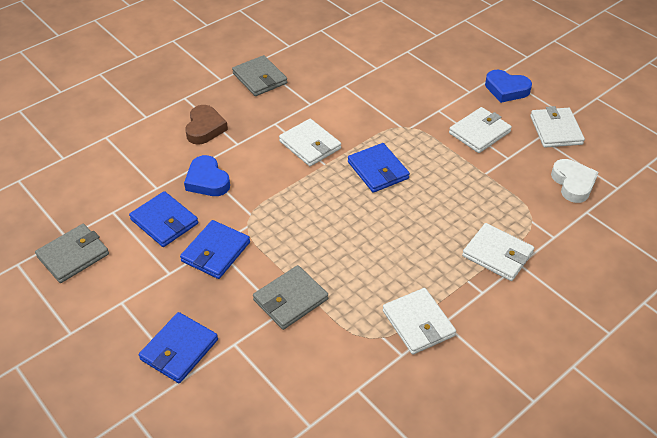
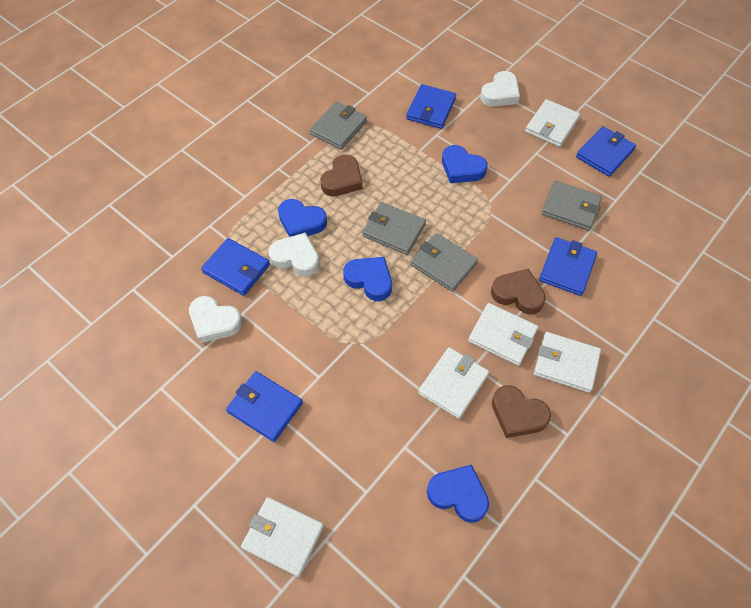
blue heart: 2 -> 4
blue wallet: 4 -> 5
brown heart: 1 -> 3
grey wallet: 3 -> 4
white heart: 1 -> 3

